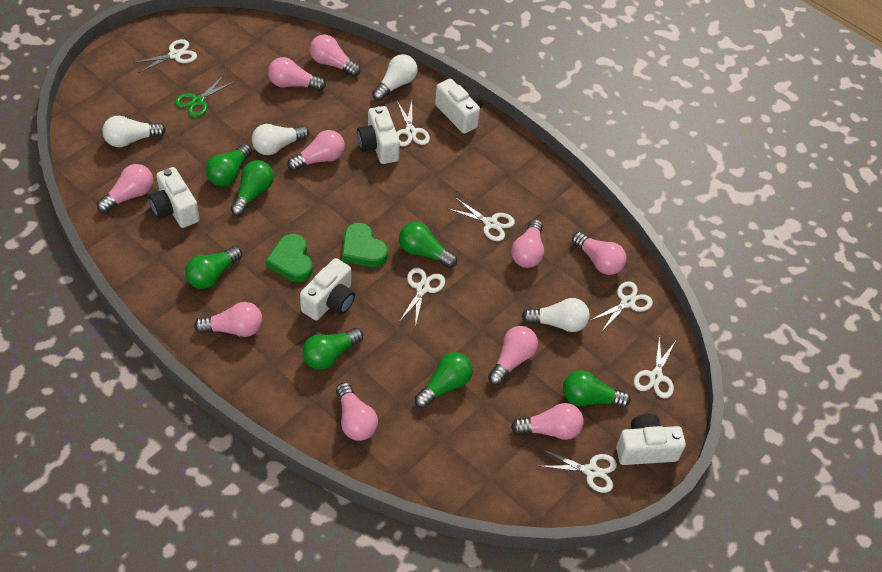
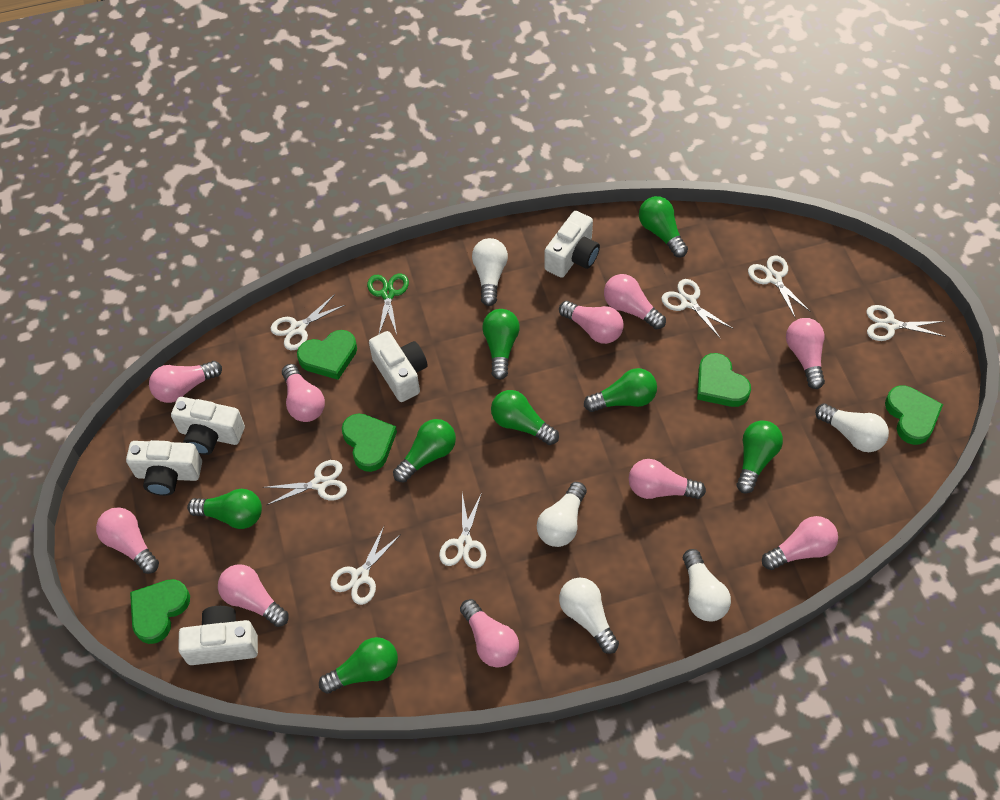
green heart: 2 -> 5
green light bulb: 7 -> 8
white light bulb: 4 -> 5

